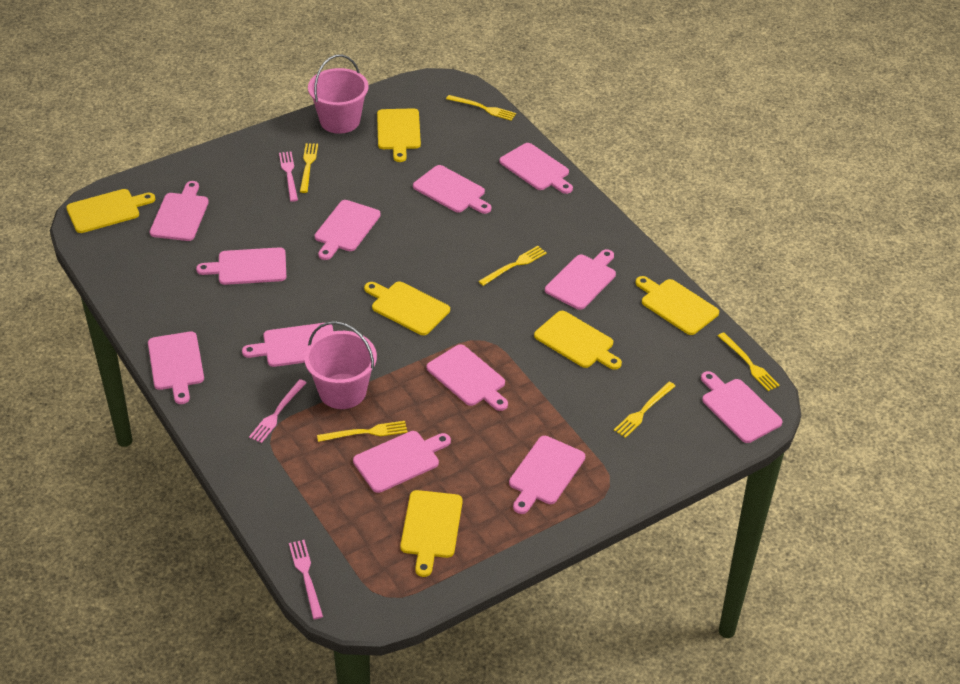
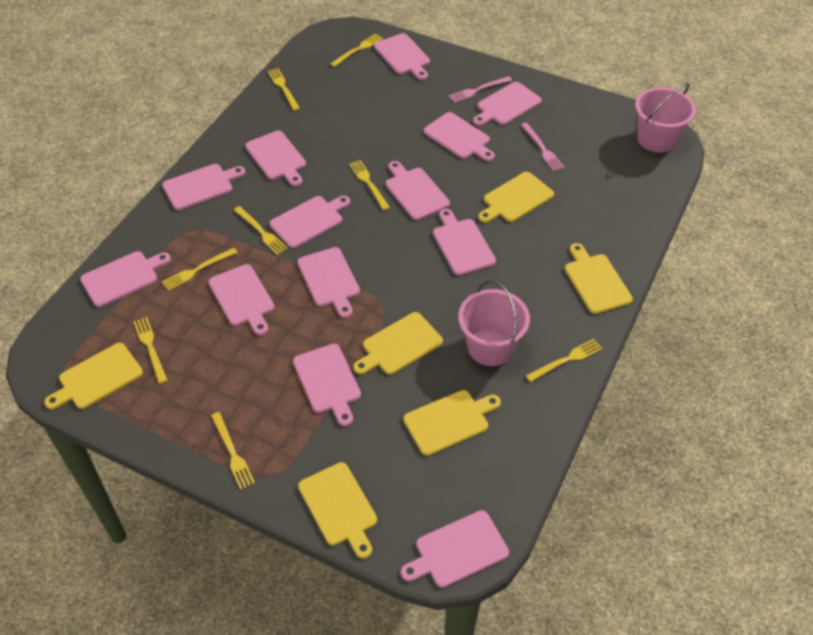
pink cutting board: 12 -> 13
pink fork: 3 -> 2
yellow fork: 6 -> 8

